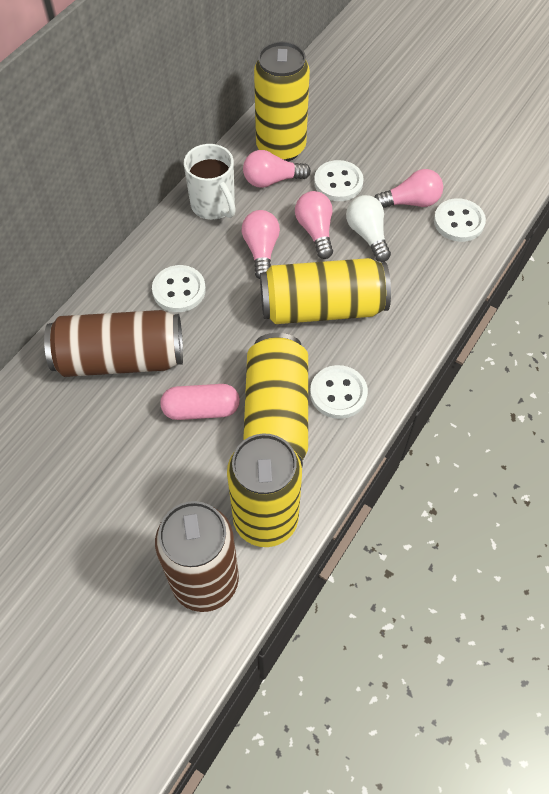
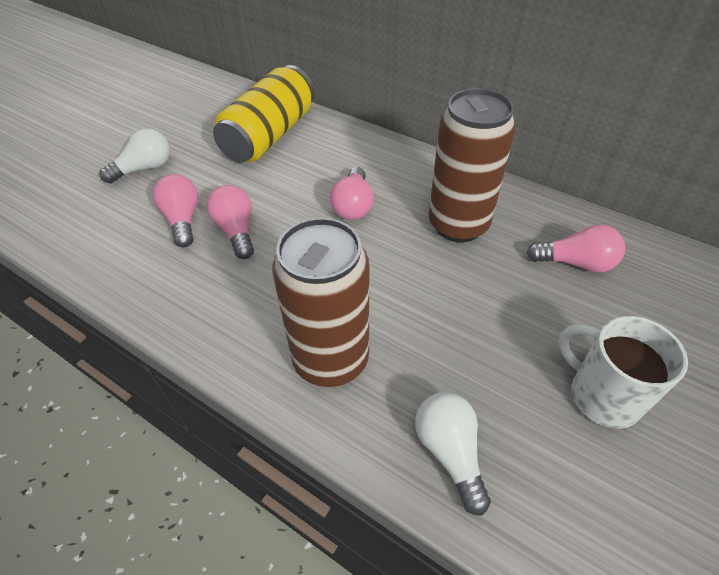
pink capsule: 1 -> 0
white button: 4 -> 0
white light bulb: 1 -> 2
yellow can: 4 -> 1

